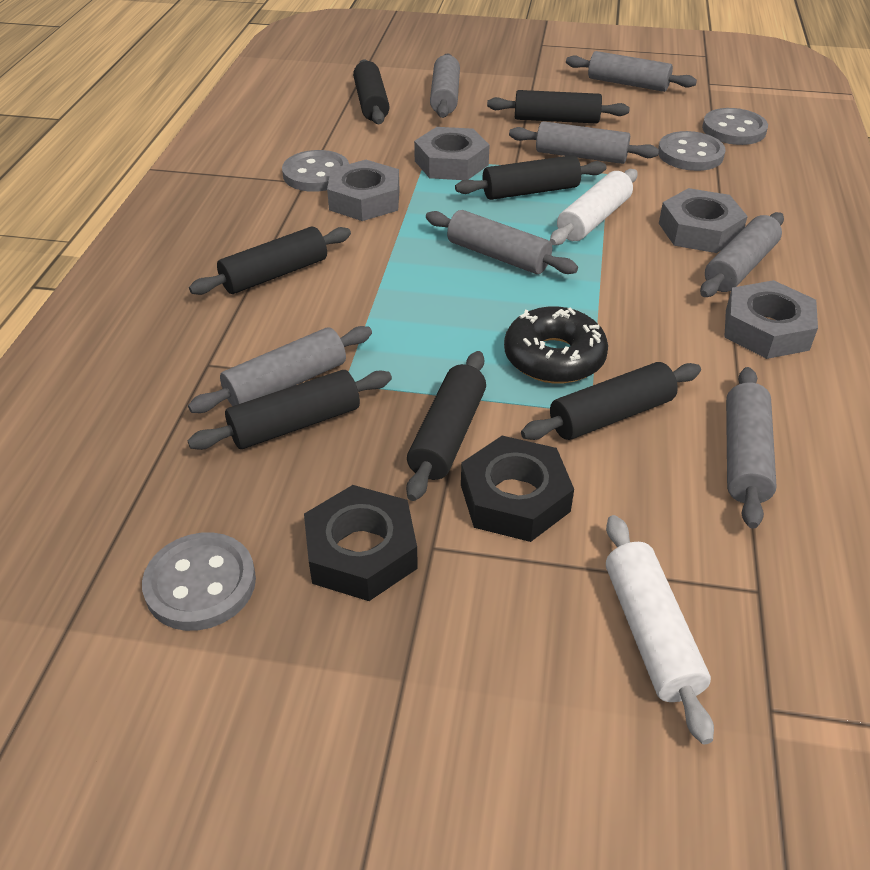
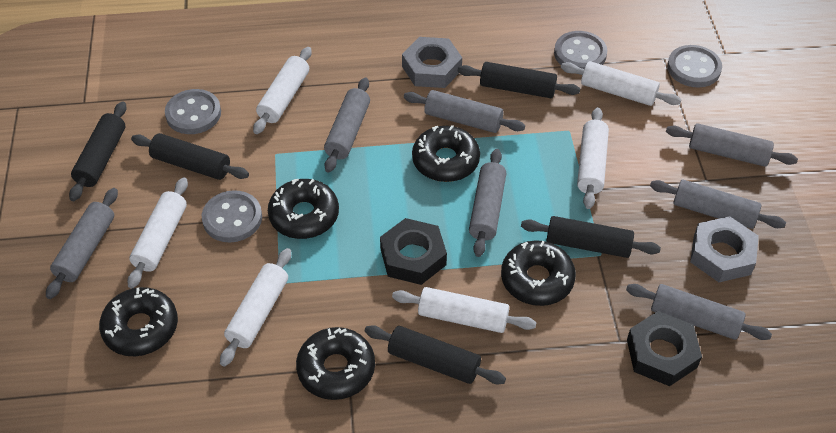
black donut: 1 -> 5
black rolling pin: 7 -> 5
grey nut: 4 -> 2
white rolling pin: 2 -> 6

